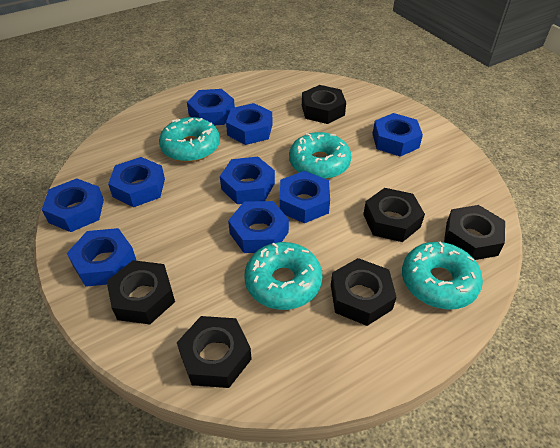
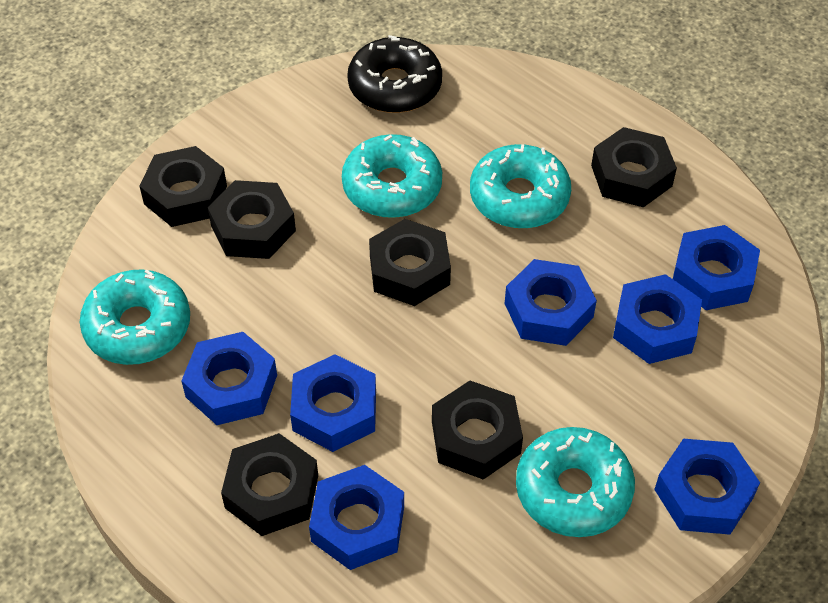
black donut: 0 -> 1
blue nut: 9 -> 7

